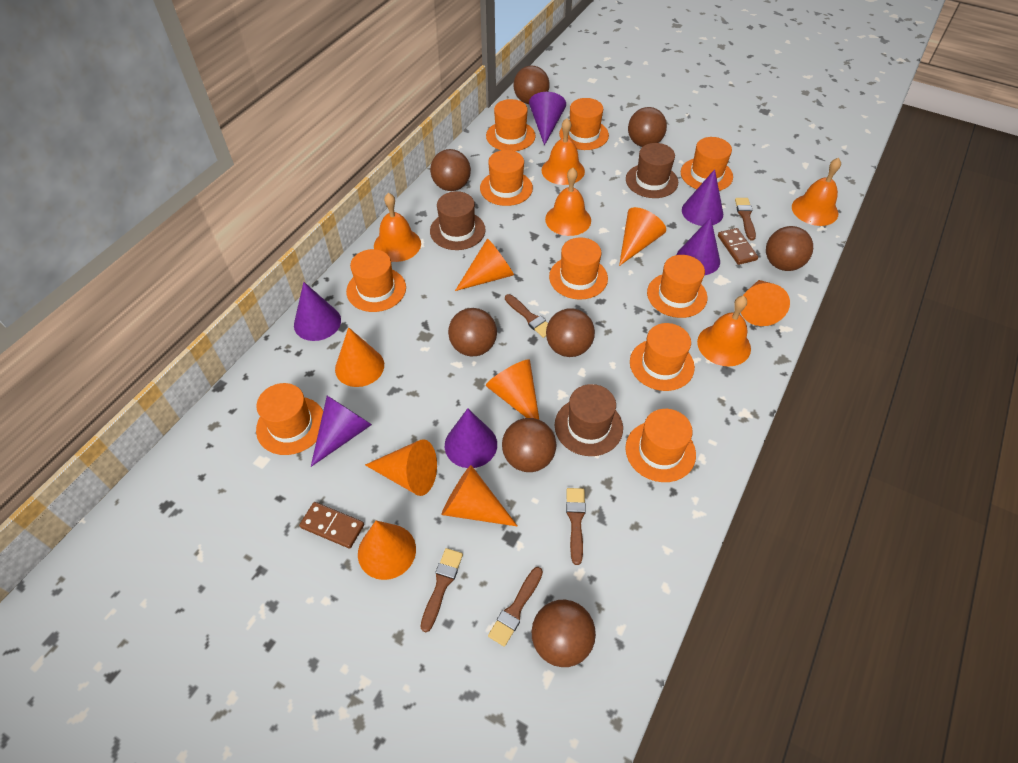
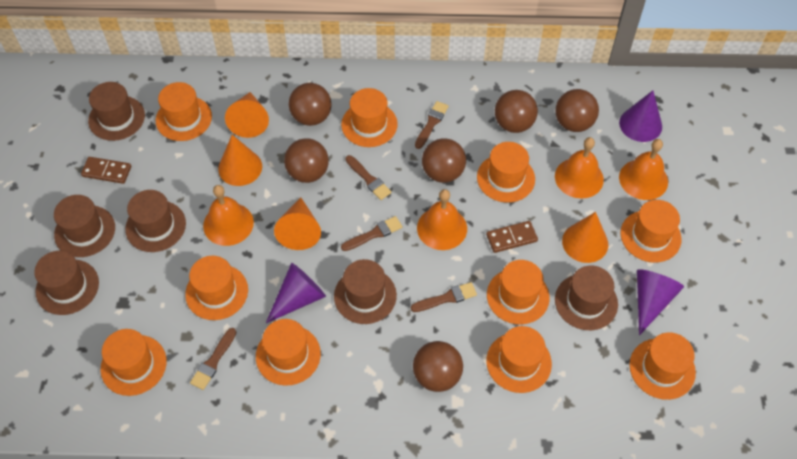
brown ball: 8 -> 6
brown hat: 3 -> 6
orange bell: 5 -> 4
orange cone: 8 -> 4
purple cone: 6 -> 3

